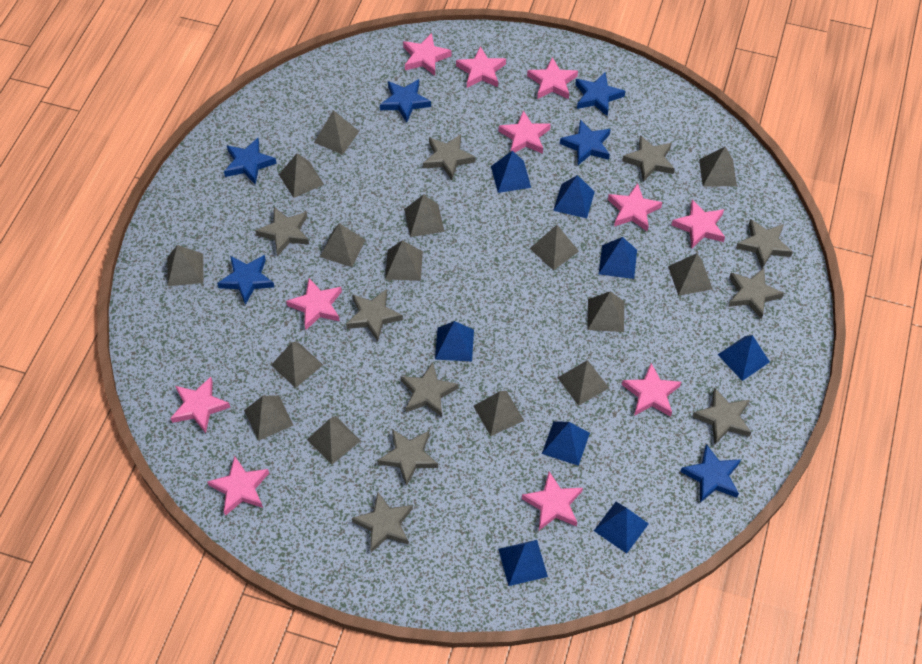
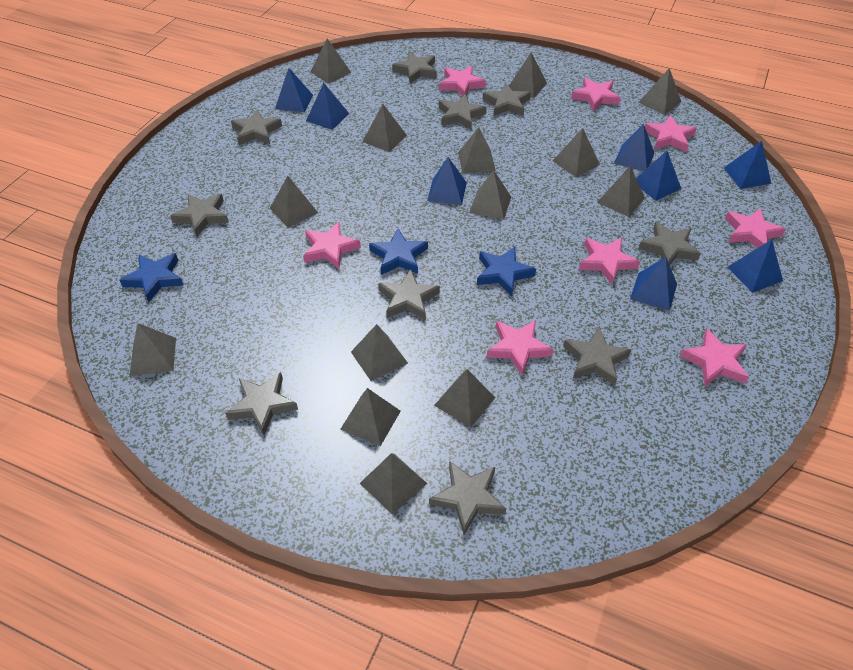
blue star: 6 -> 3
grey pyramid: 15 -> 14
pink star: 11 -> 8

